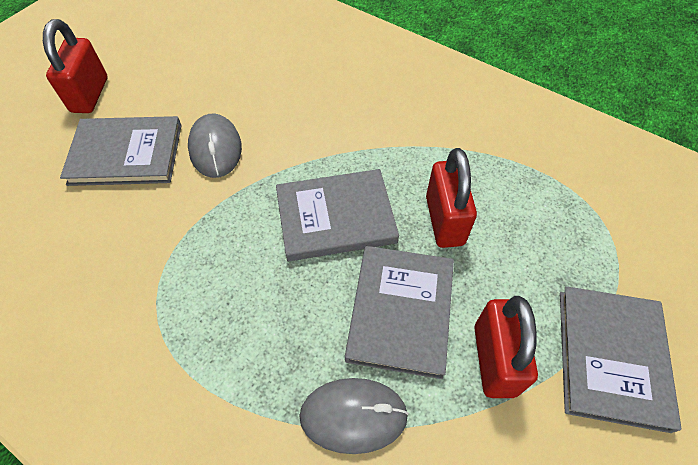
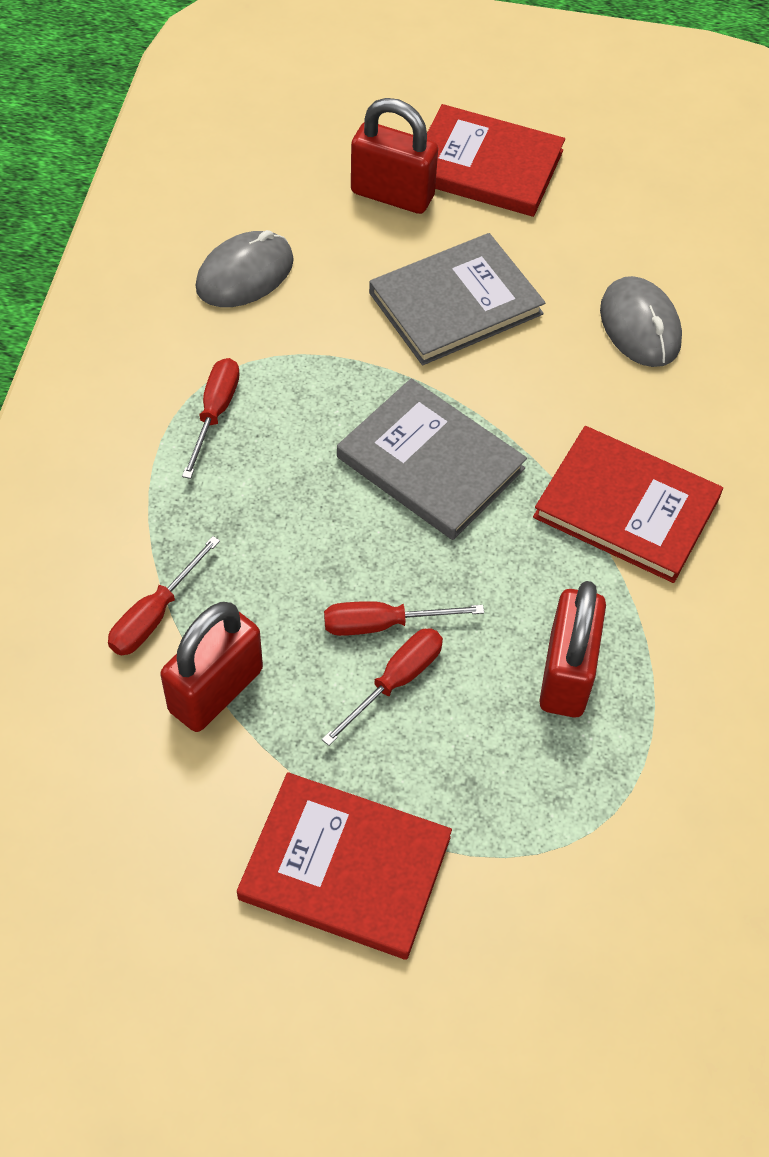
grey book: 4 -> 2
red book: 0 -> 3
red screwdriver: 0 -> 4

